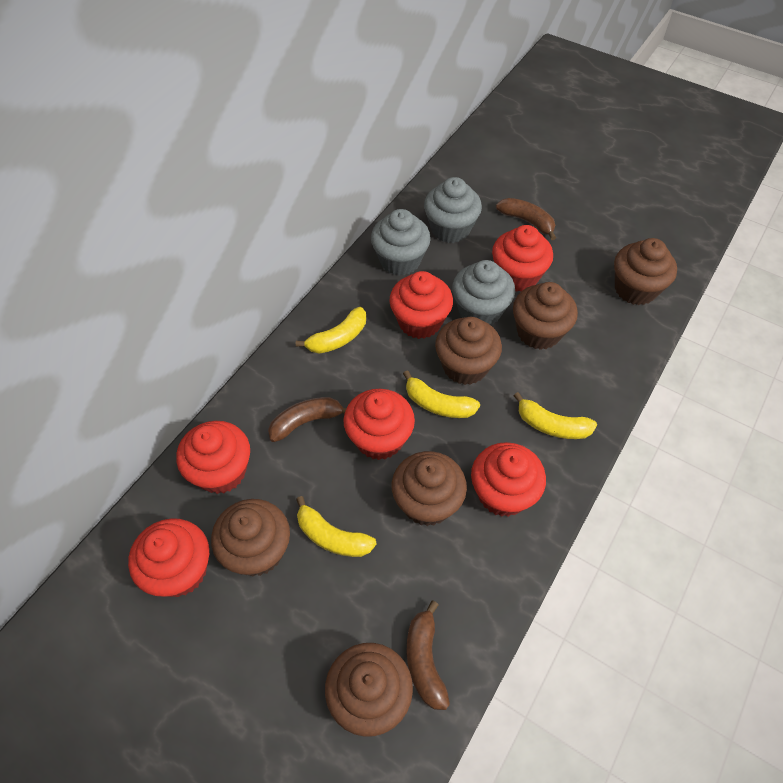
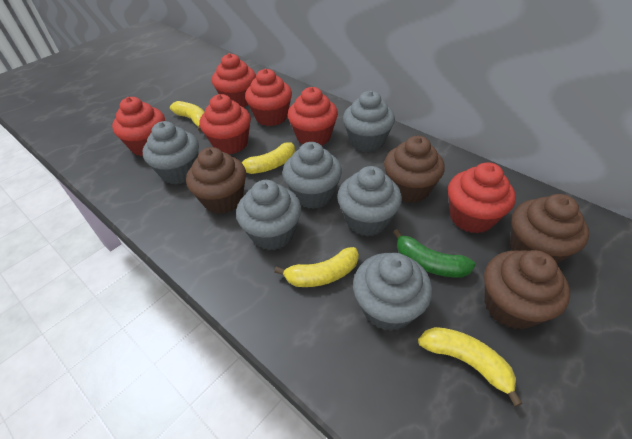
brown banana: 3 -> 0
brown cupcake: 6 -> 4
green banana: 0 -> 1
grey cupcake: 3 -> 6

